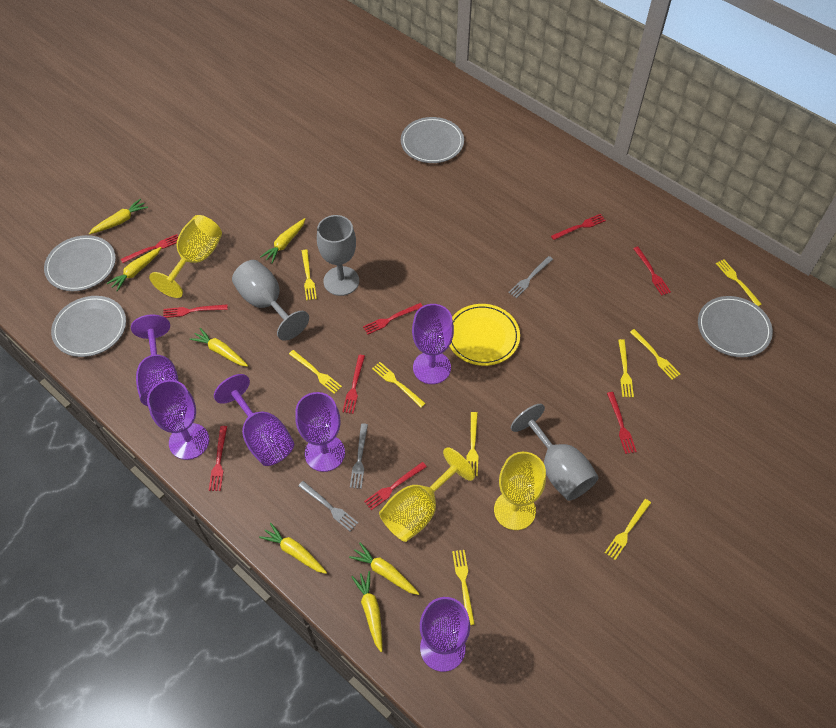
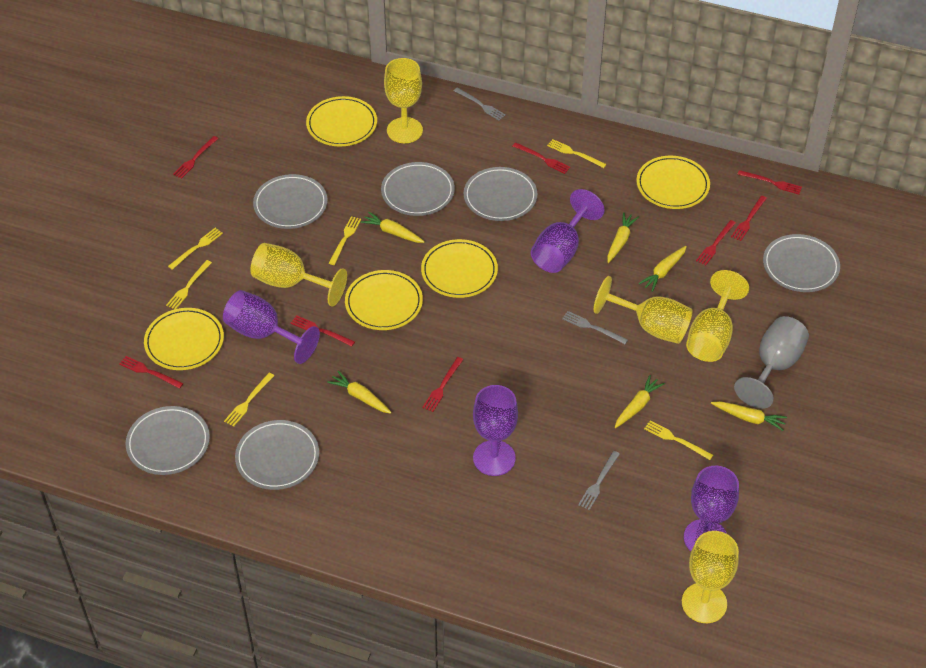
grey goblet: 3 -> 1
grey plate: 4 -> 6
purple goblet: 6 -> 4
red fork: 9 -> 8
yellow carrot: 7 -> 6
yellow fork: 9 -> 6
yellow goblet: 3 -> 5
yellow plate: 1 -> 5

